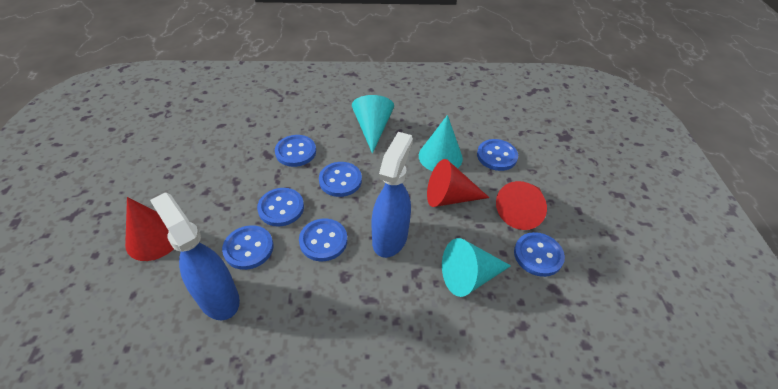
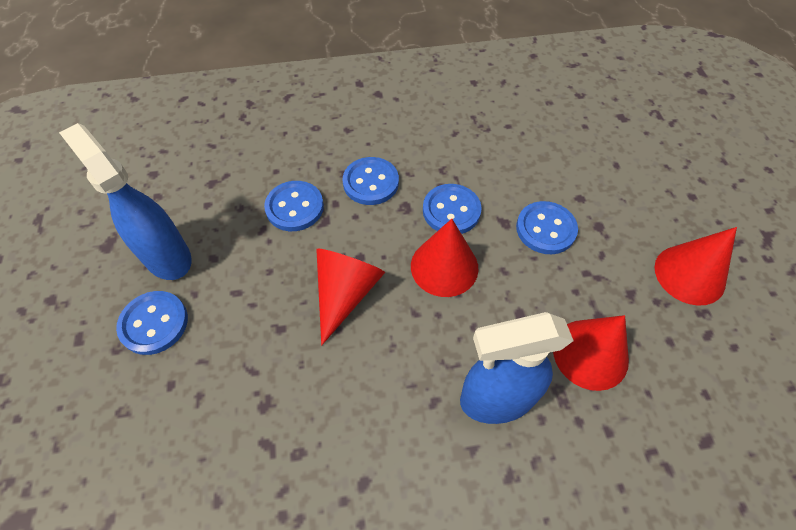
blue button: 7 -> 5
red cone: 3 -> 4
turquoise cone: 3 -> 0

